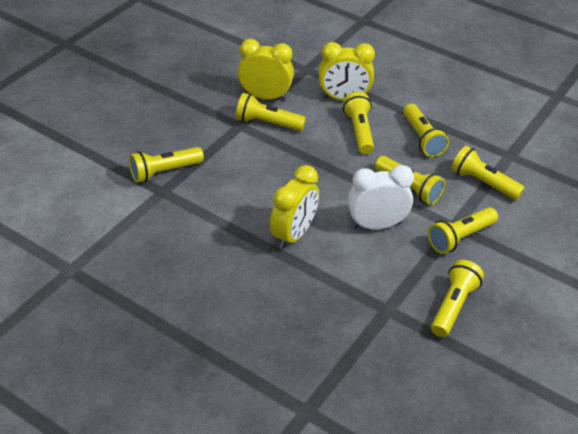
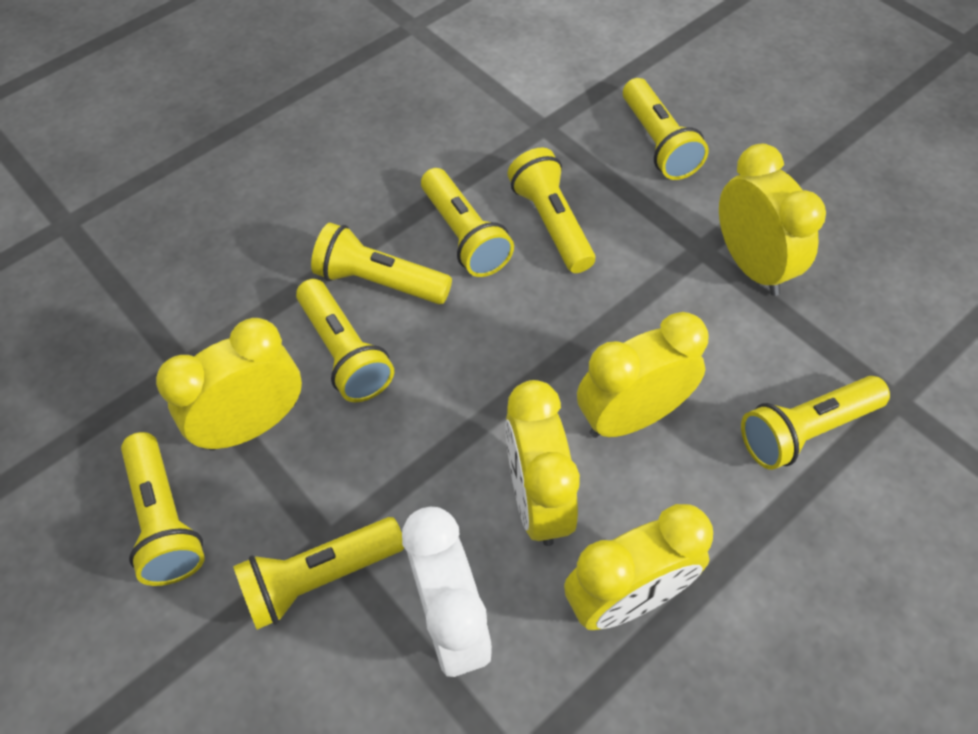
yellow clock: 3 -> 5

